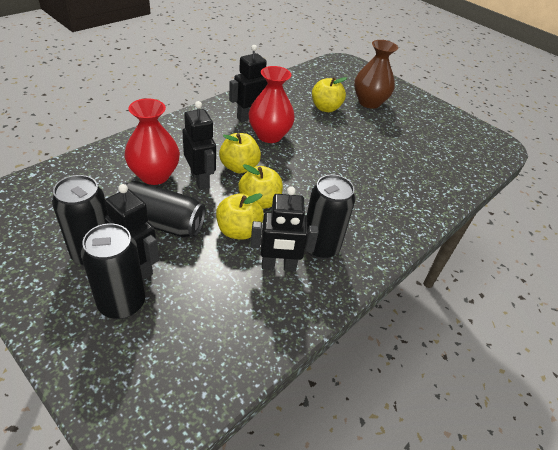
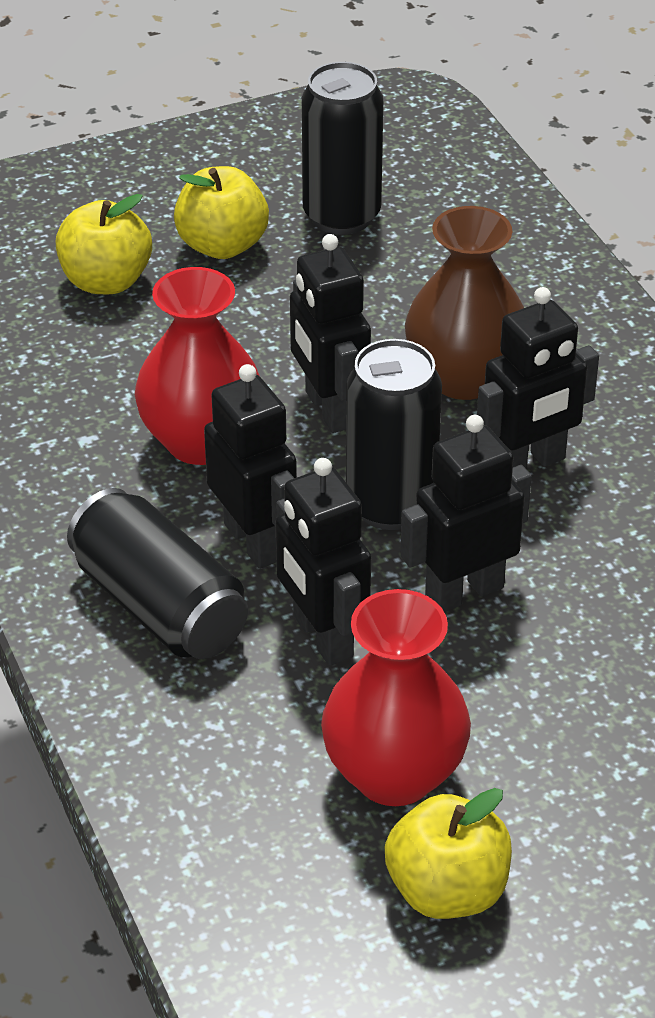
black can: 4 -> 3
black robot: 4 -> 5
yellow apple: 4 -> 3

